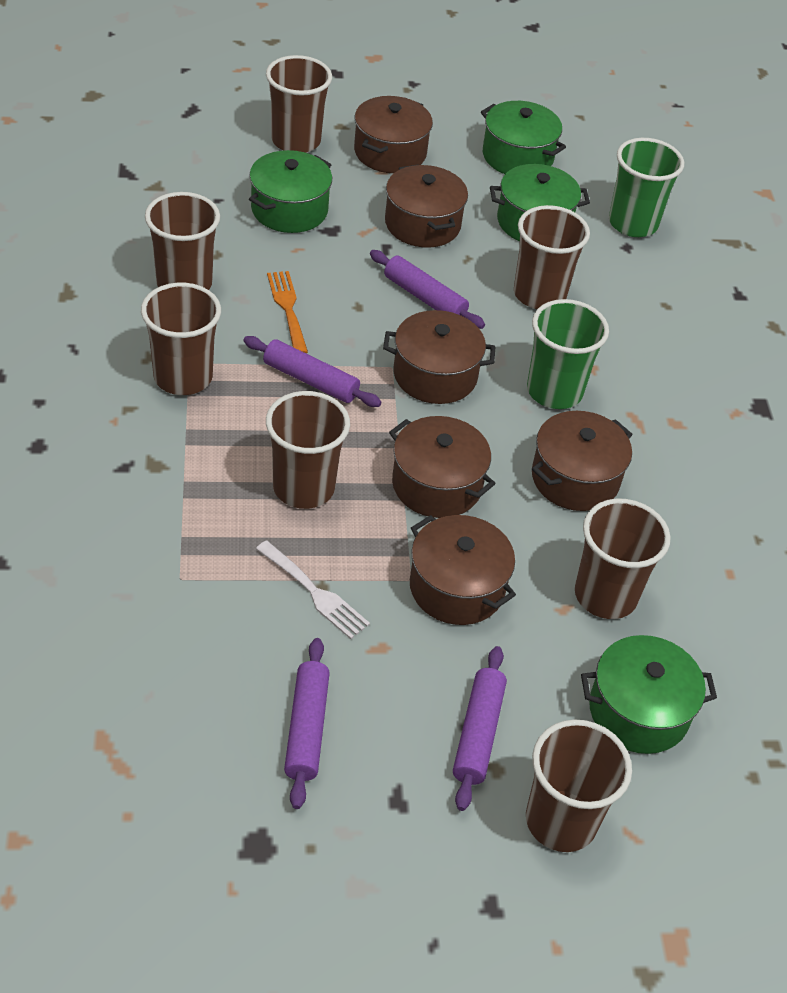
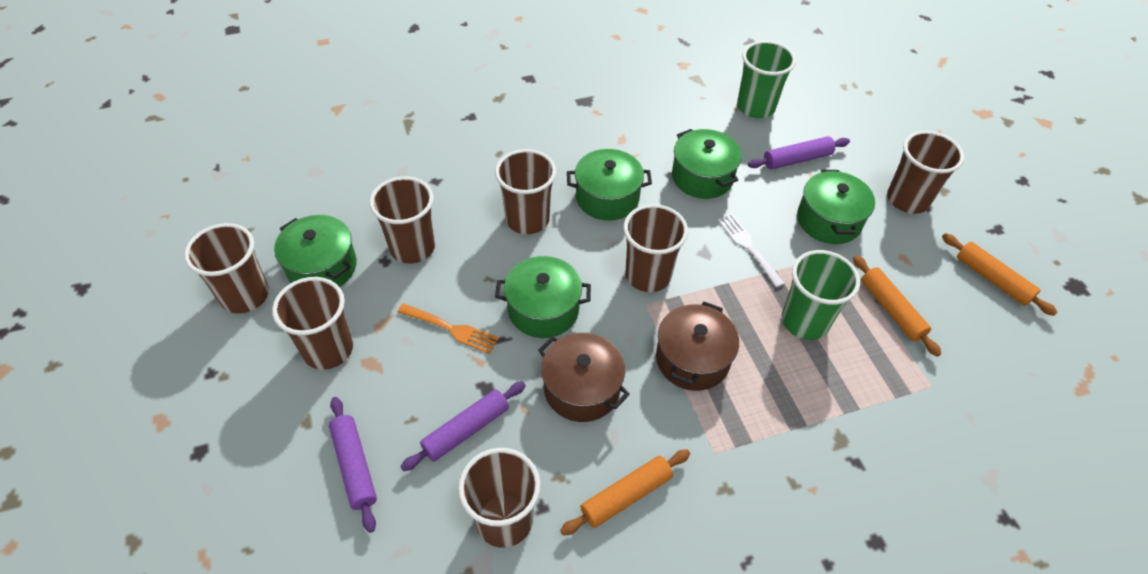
brown pot: 6 -> 2
green pot: 4 -> 5
orange rolling pin: 0 -> 3
purple rolling pin: 4 -> 3

